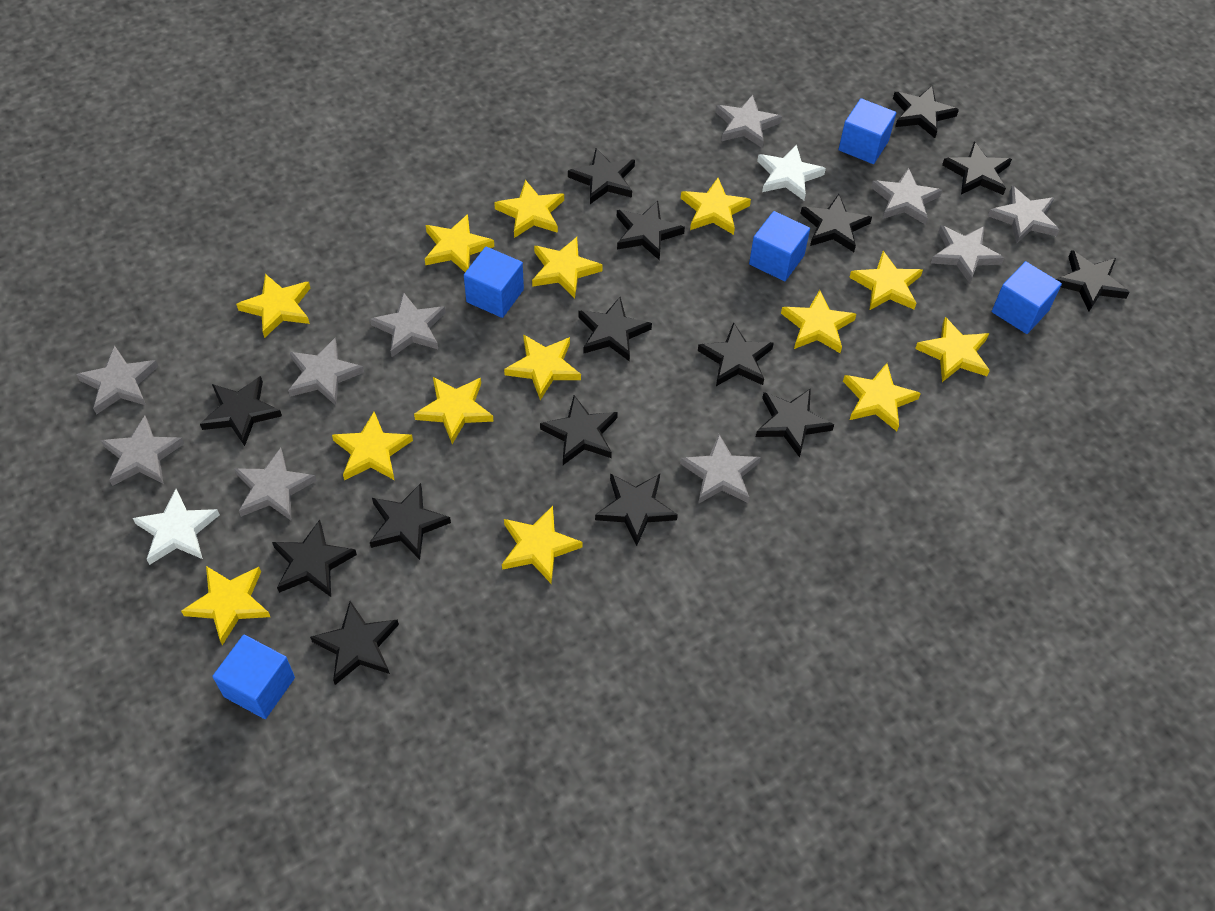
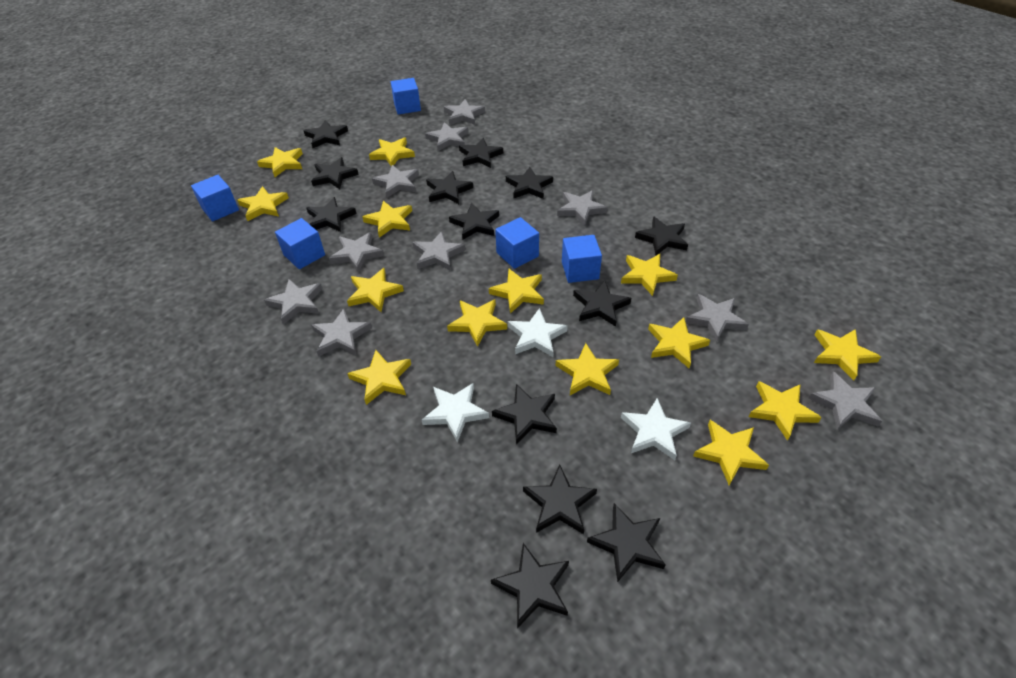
black star: 15 -> 13
white star: 2 -> 3

